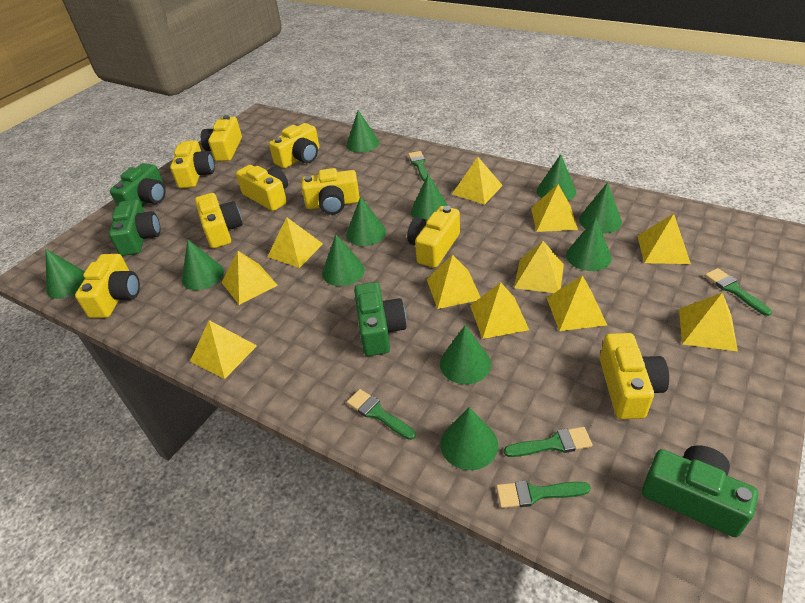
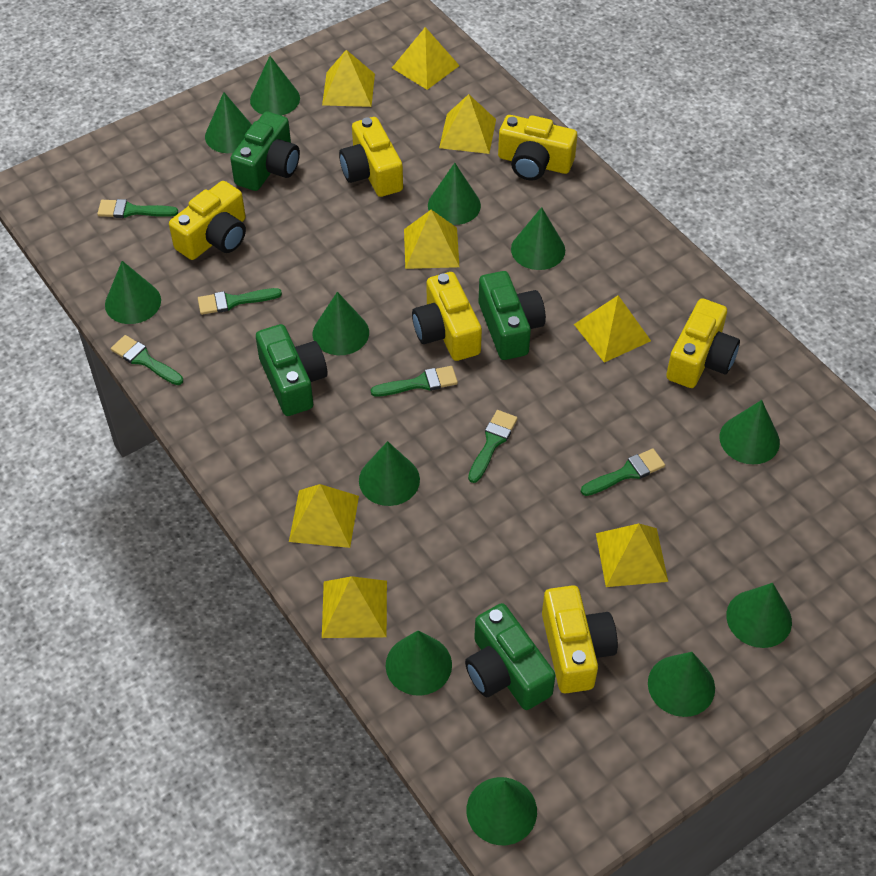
green brush: 5 -> 6
green cone: 11 -> 12
yellow camera: 9 -> 6
yellow pyramid: 11 -> 8

